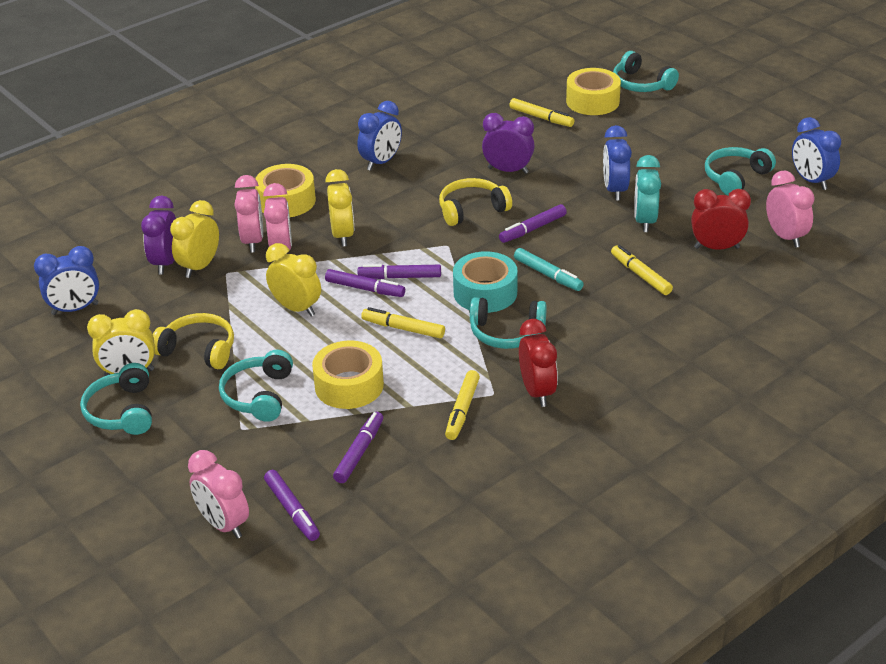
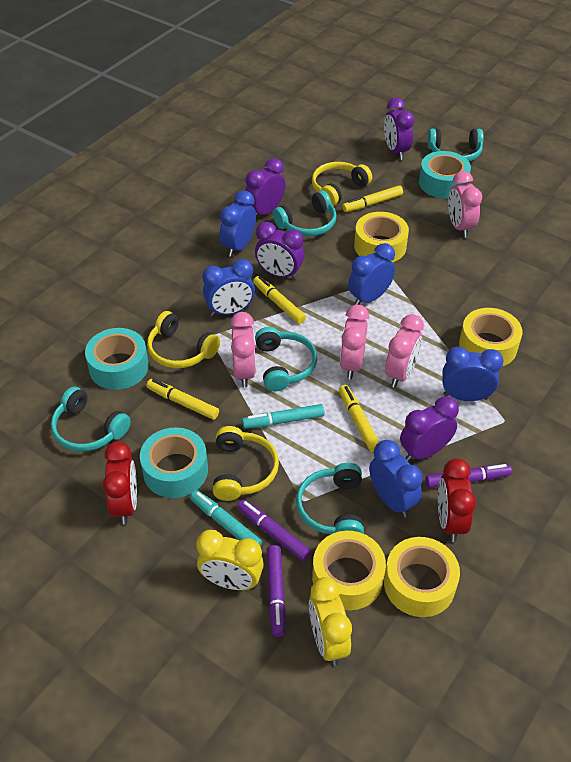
blue clock: 4 -> 5
purple clock: 2 -> 4
purple marker: 5 -> 3
turquoise clock: 1 -> 0
turquoise marker: 1 -> 2
turquoise tape: 1 -> 3
yellow clock: 4 -> 2
yellow headphones: 2 -> 3
yellow tape: 3 -> 4

